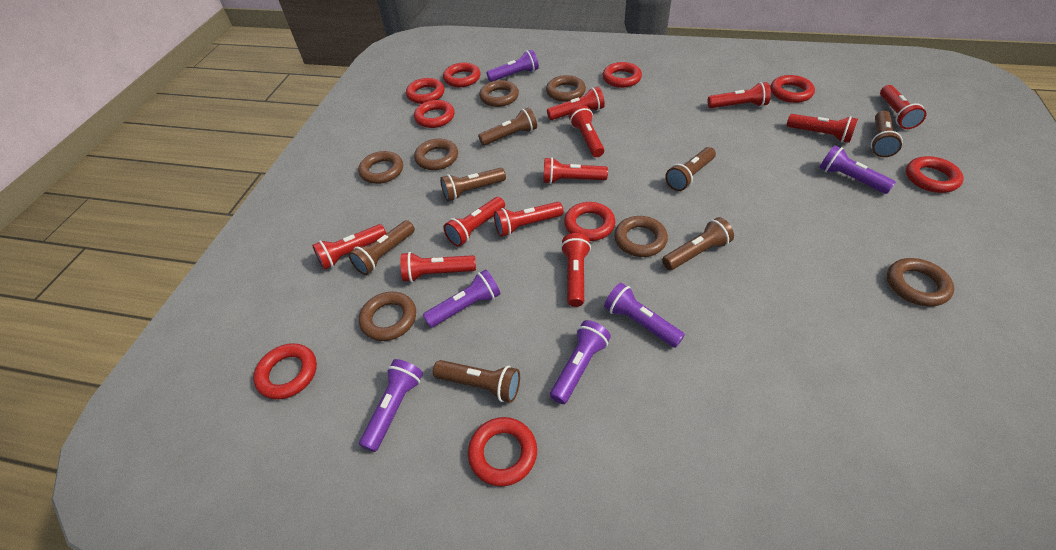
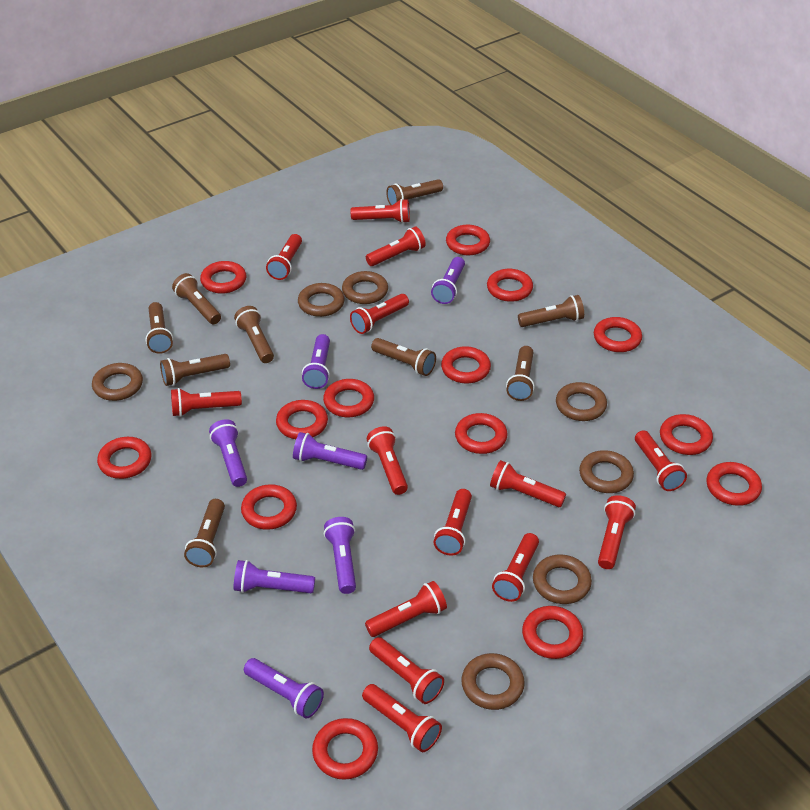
brown flashlight: 7 -> 9
purple flashlight: 6 -> 7
red flashlight: 11 -> 14
red ring: 9 -> 14

